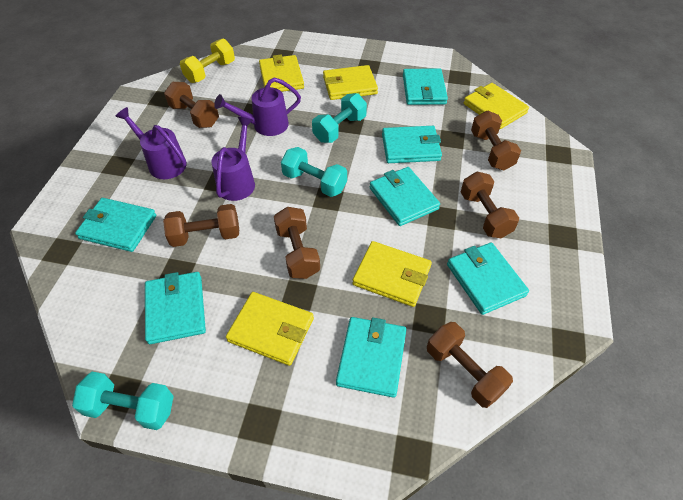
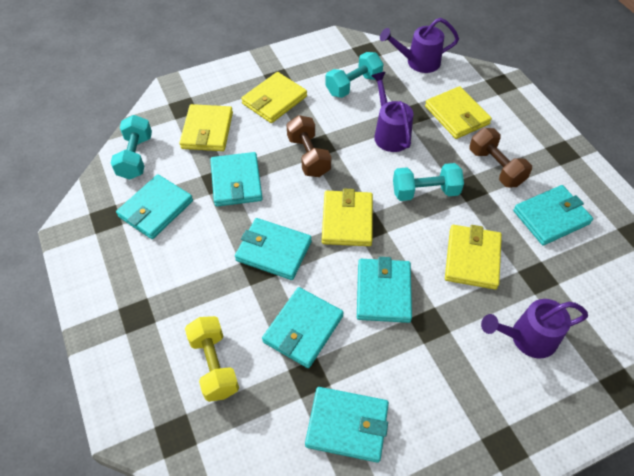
brown dumbbell: 6 -> 2

